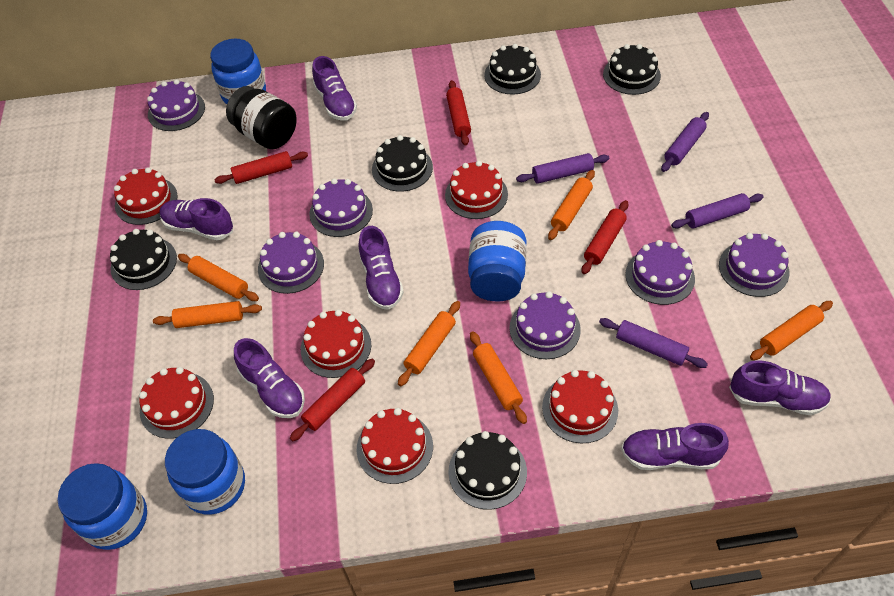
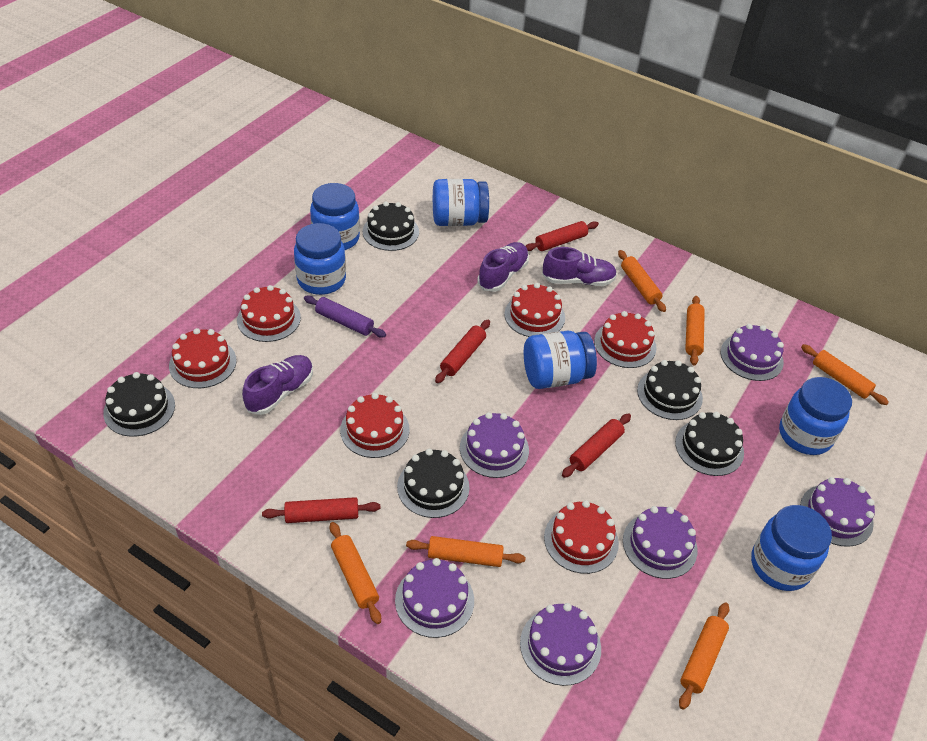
black jar: 1 -> 0
blue jar: 4 -> 6
purple rolling pin: 4 -> 1
purple shoe: 6 -> 3

